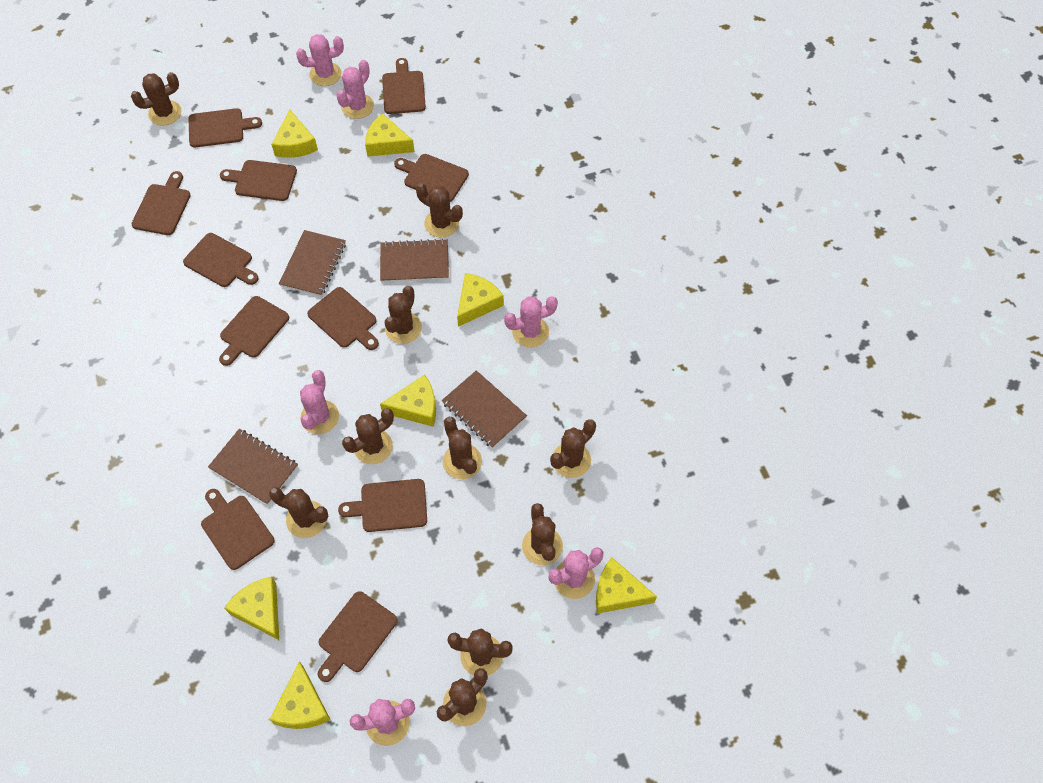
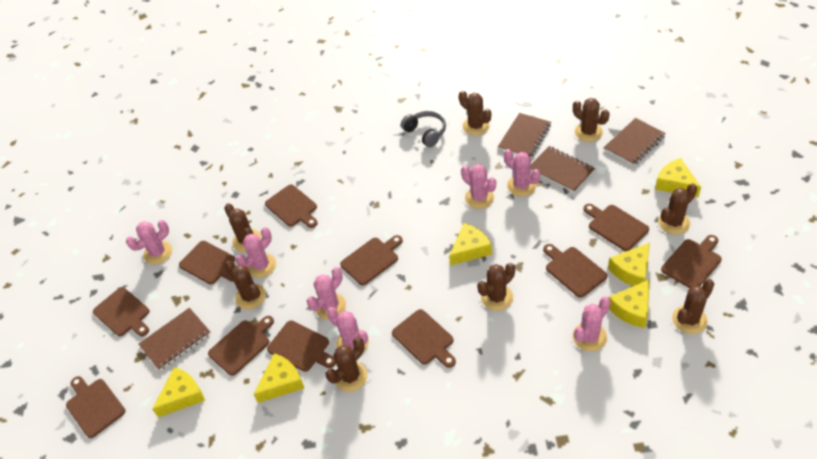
brown cactus: 10 -> 8
grey headphones: 0 -> 1
pink cactus: 6 -> 7
yellow cheese: 7 -> 6

